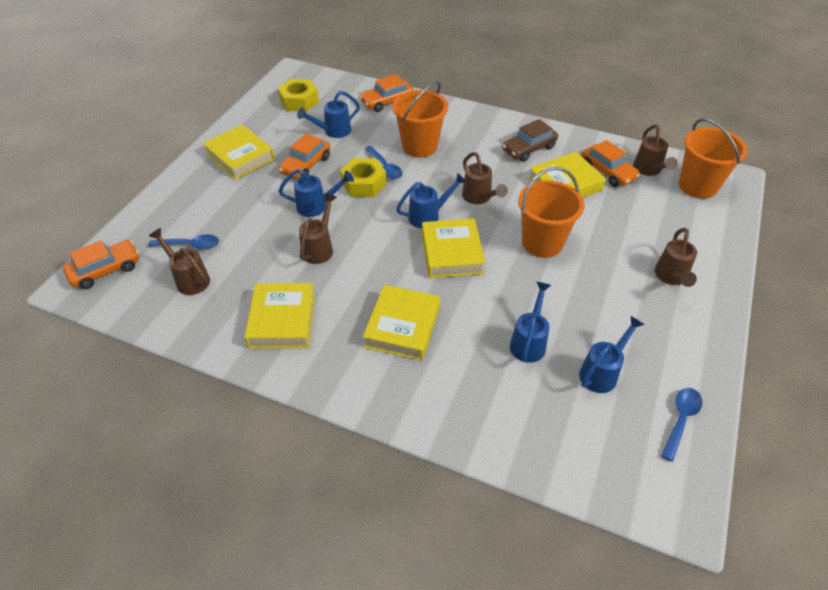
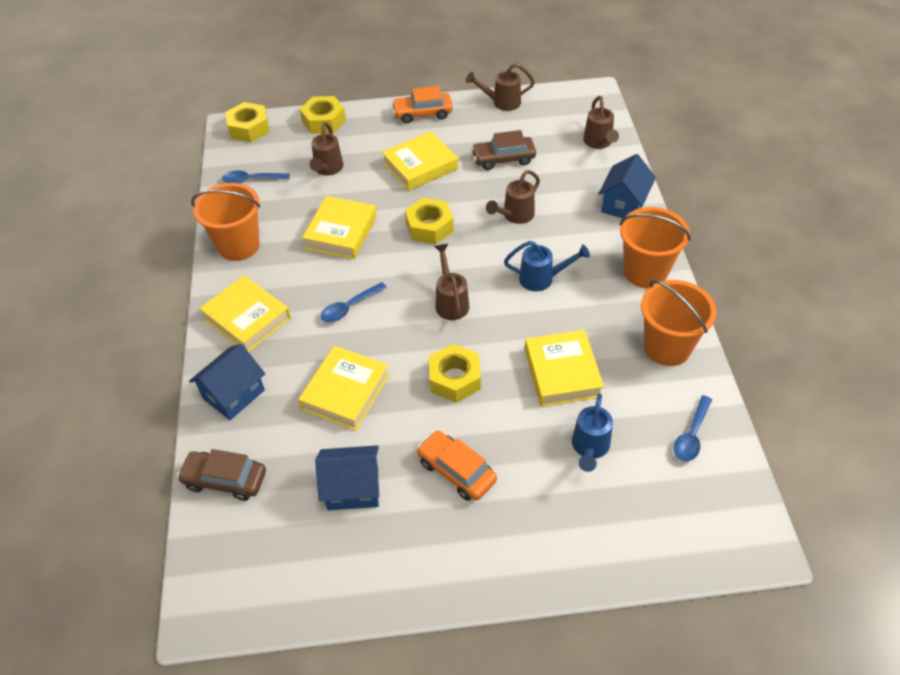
blue house: 0 -> 3
blue watering can: 5 -> 2
brown car: 1 -> 2
orange car: 4 -> 2
yellow nut: 2 -> 4

